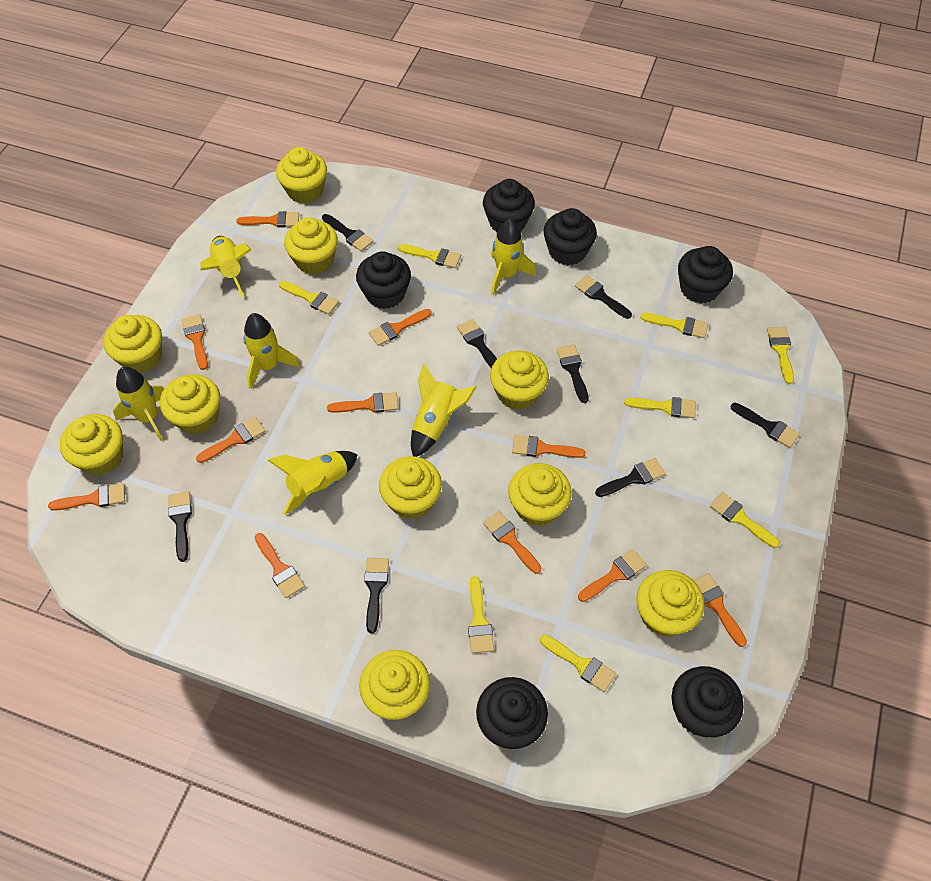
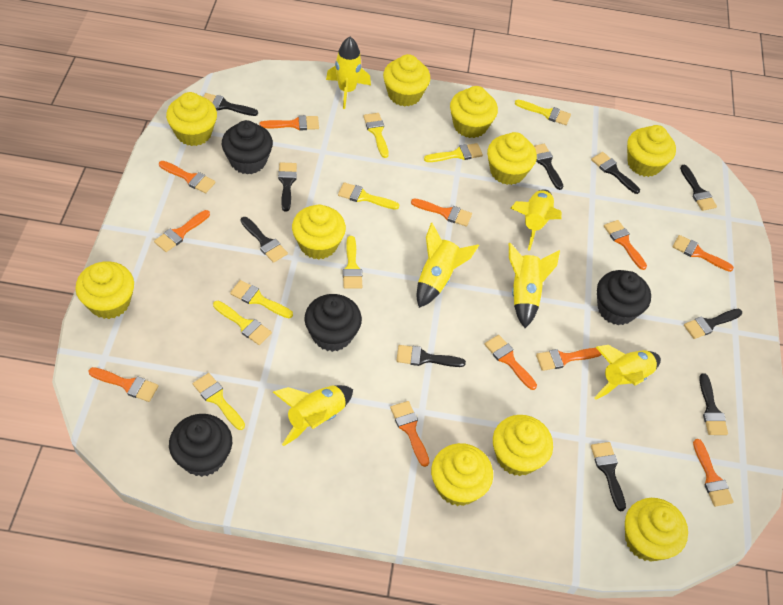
black brush: 8 -> 10
black cupcake: 6 -> 4

